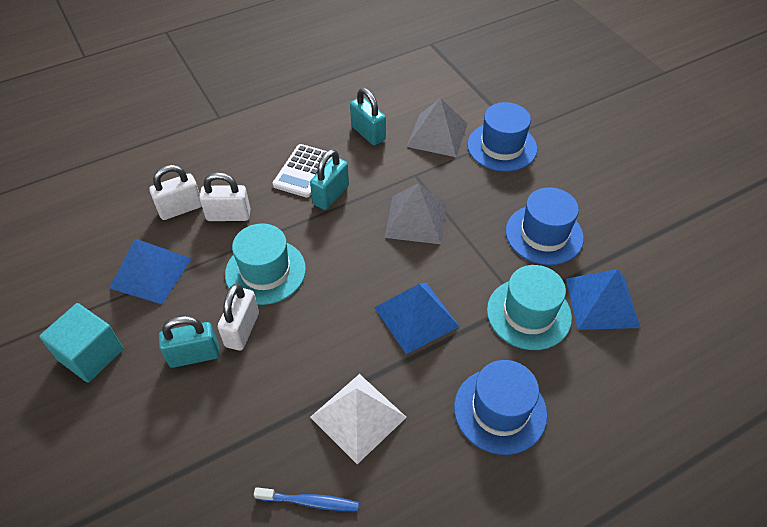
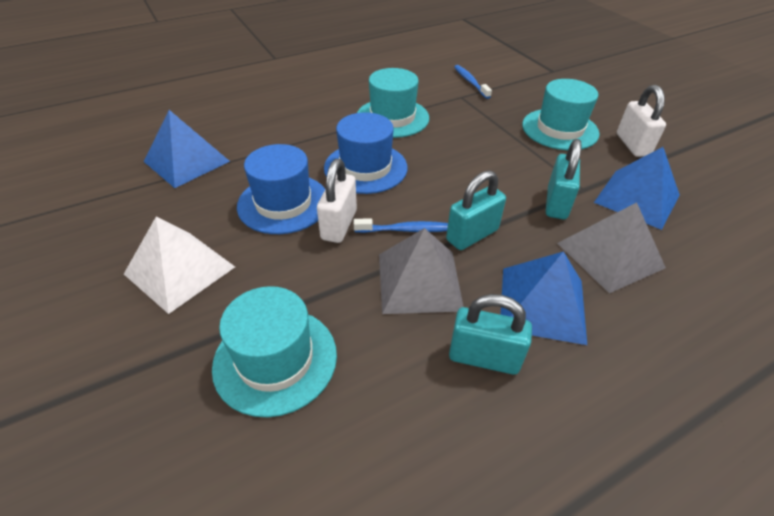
blue hat: 3 -> 2
blue toothbrush: 1 -> 2
turquoise cube: 1 -> 0
turquoise hat: 2 -> 3
white calculator: 1 -> 0
white padlock: 3 -> 2

